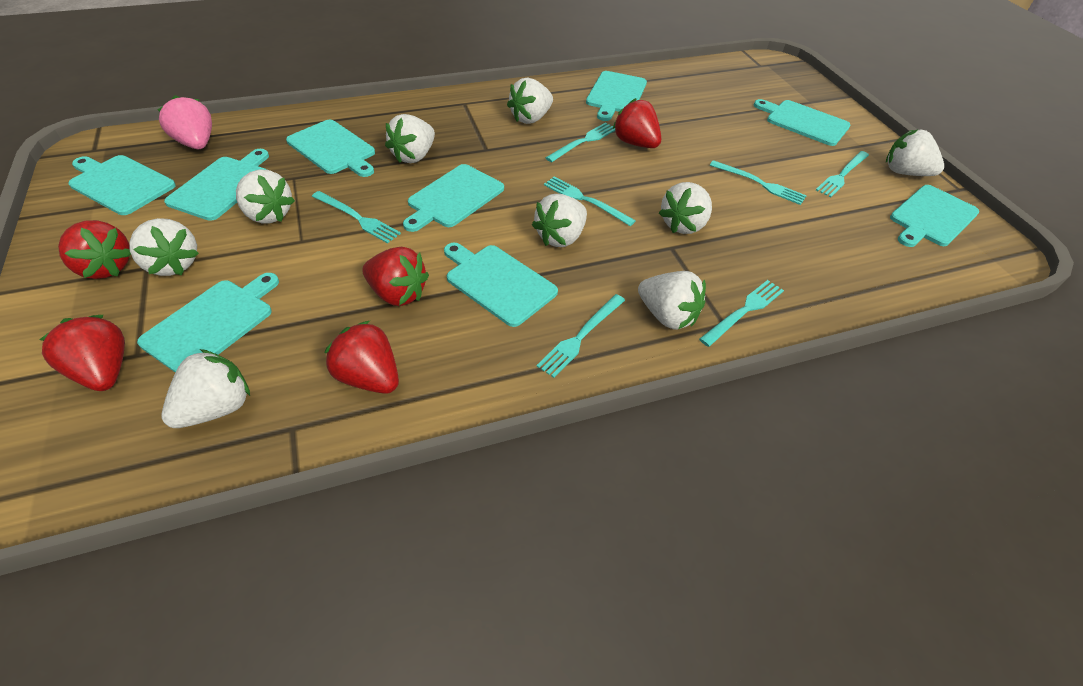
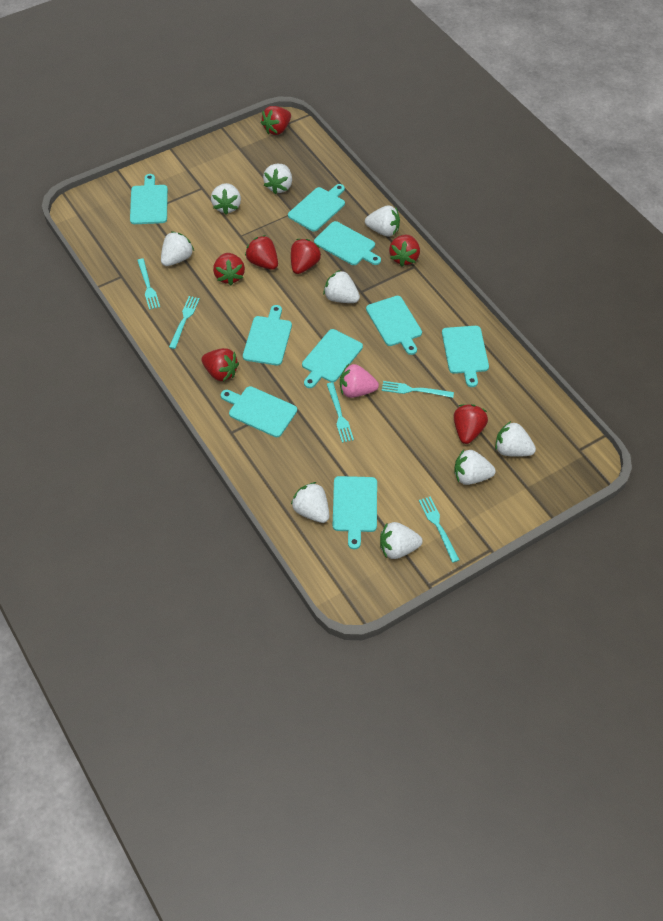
red strawberry: 5 -> 7
turquoise fork: 7 -> 5

